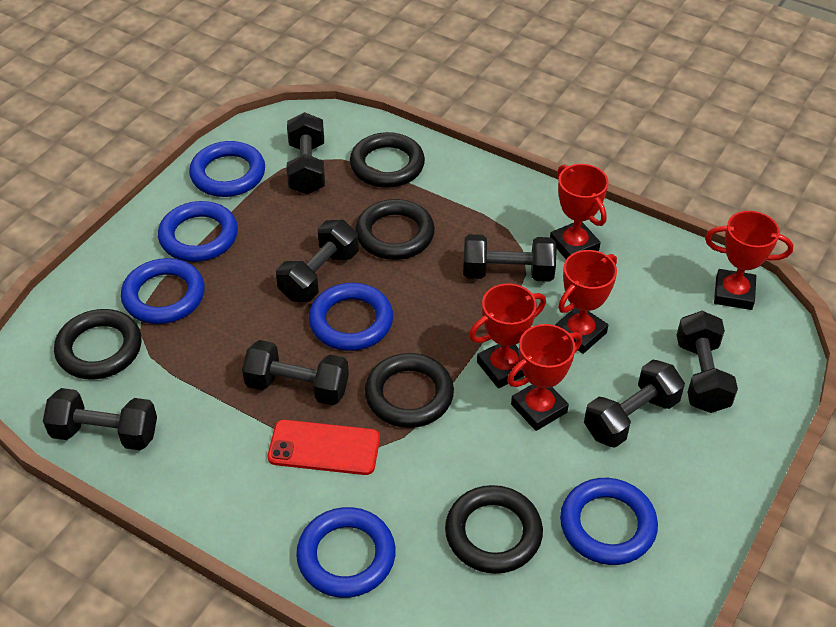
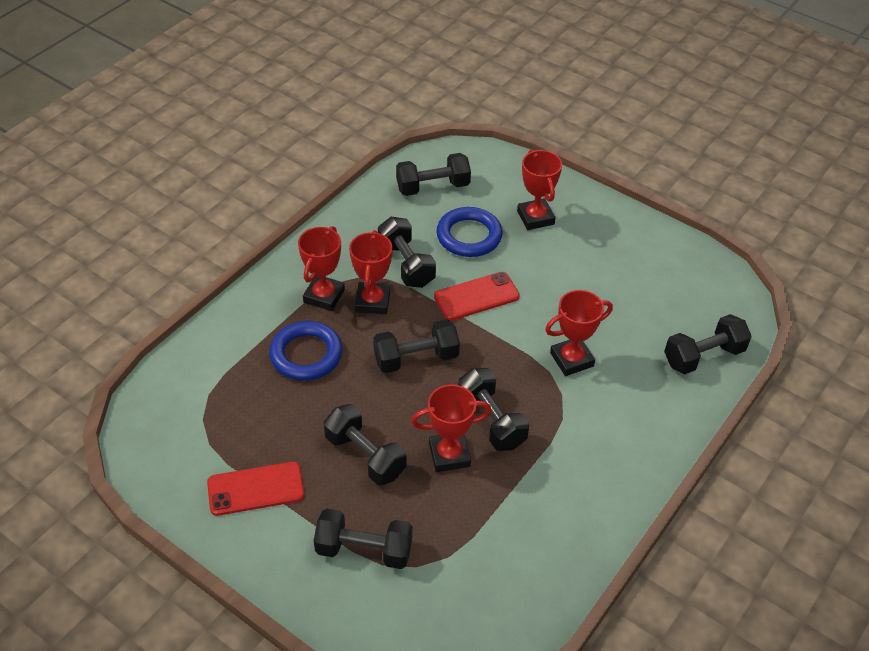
black ring: 5 -> 0
blue ring: 6 -> 2
red phone: 1 -> 2

